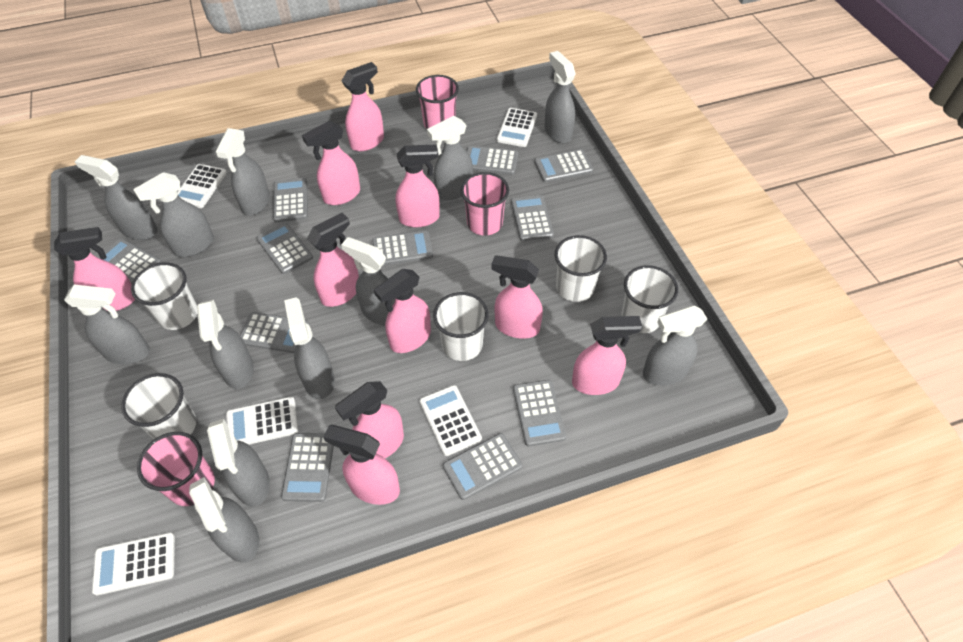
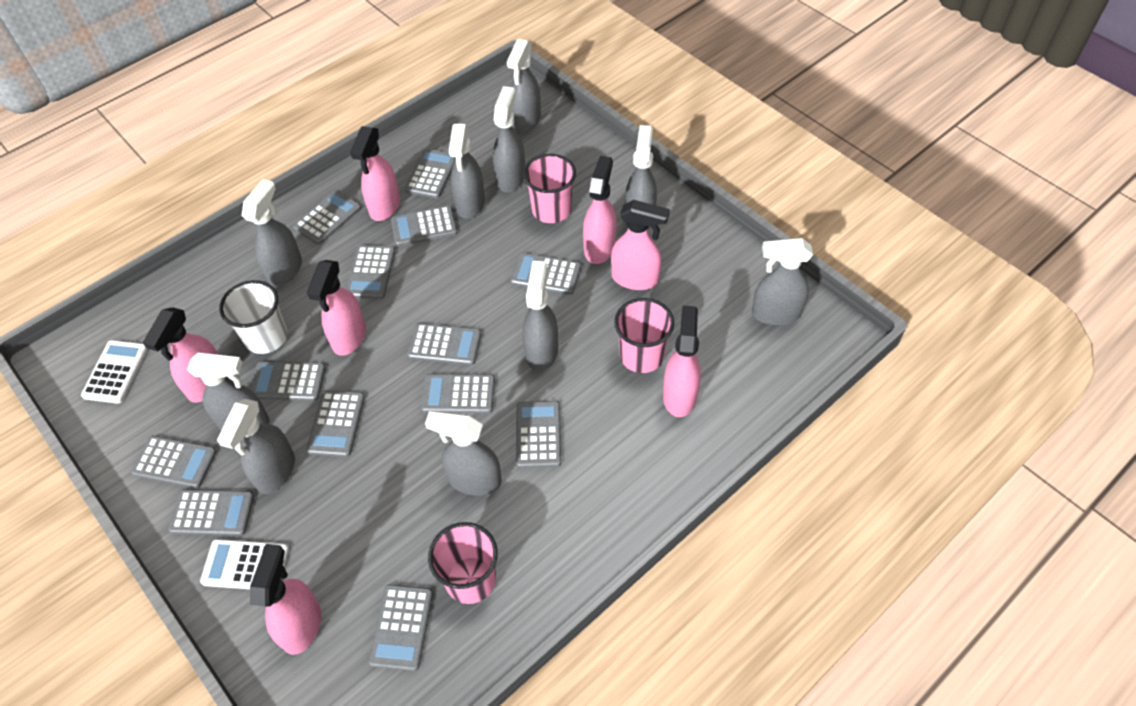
grey calculator: 11 -> 13
grey spray bottle: 12 -> 10
pink spray bottle: 10 -> 7
white calculator: 5 -> 2
white cup: 5 -> 1

